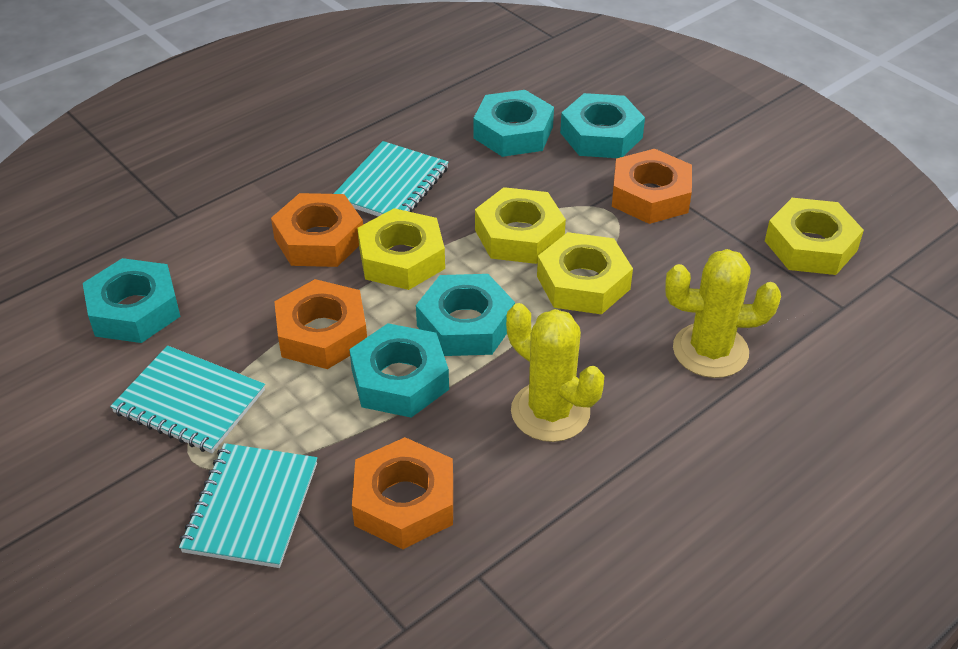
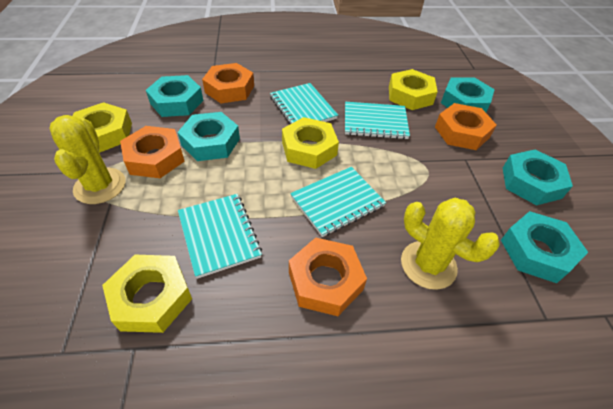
turquoise notebook: 3 -> 4

